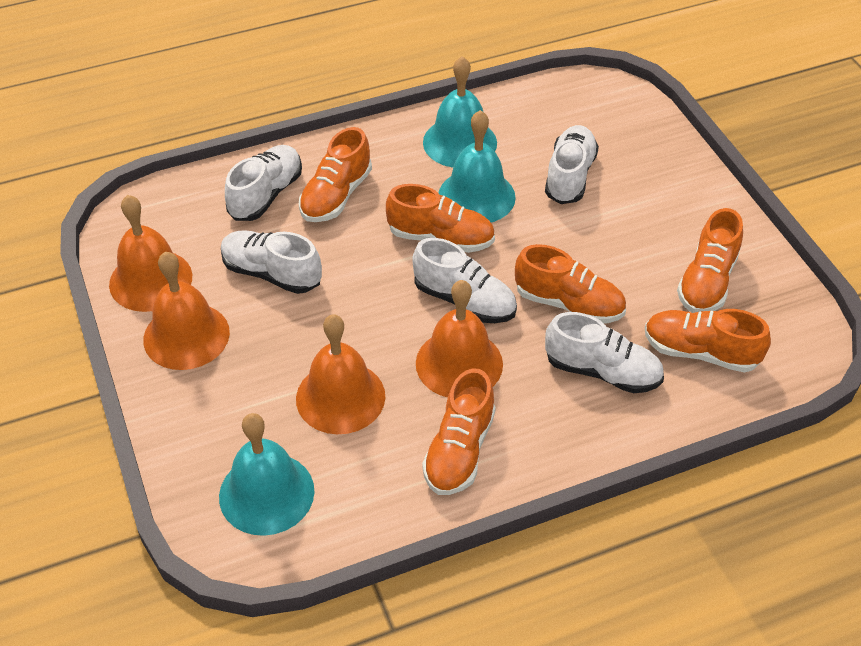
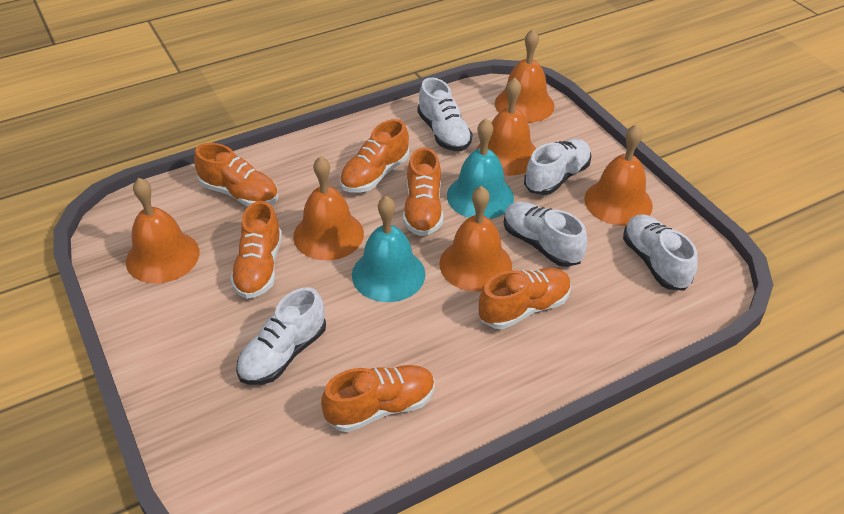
orange bell: 4 -> 6
turquoise bell: 3 -> 2

